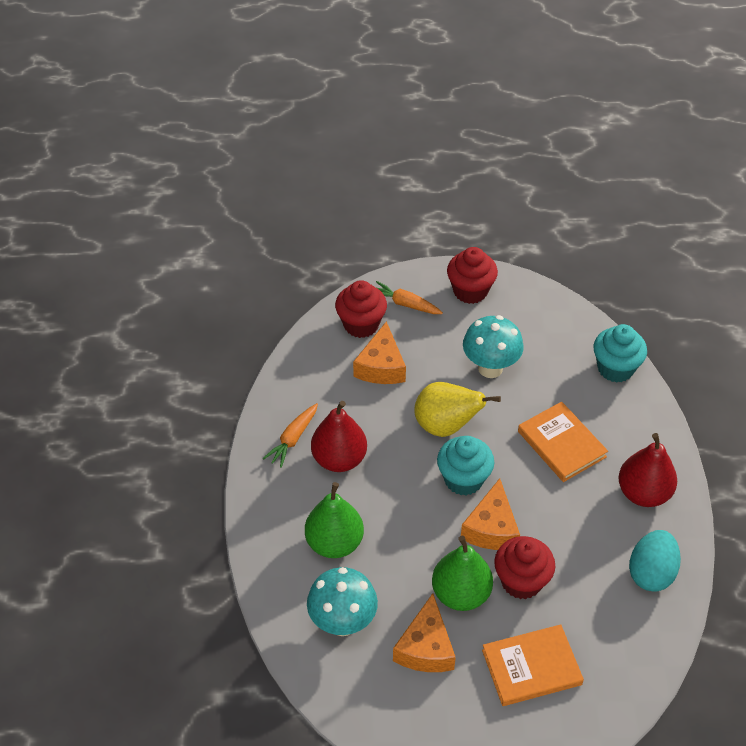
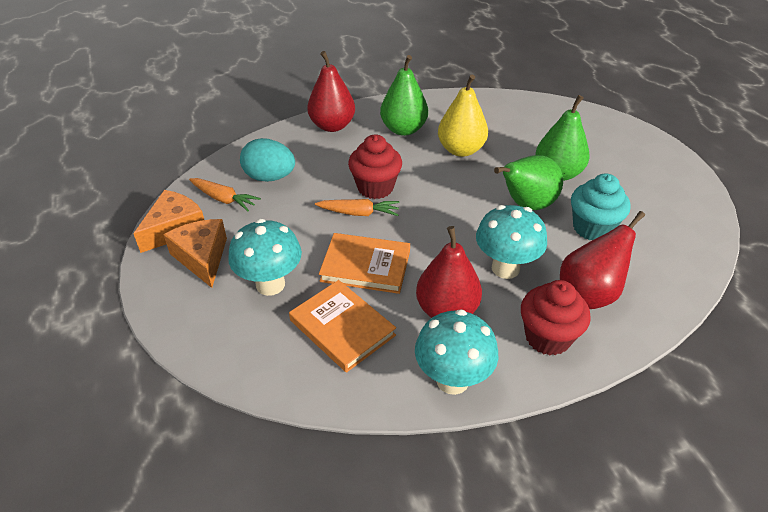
green pear: 2 -> 3
orange cheese: 3 -> 2
red cupcake: 3 -> 2
red pear: 2 -> 3
turquoise cupcake: 2 -> 1
turquoise mushroom: 2 -> 3

